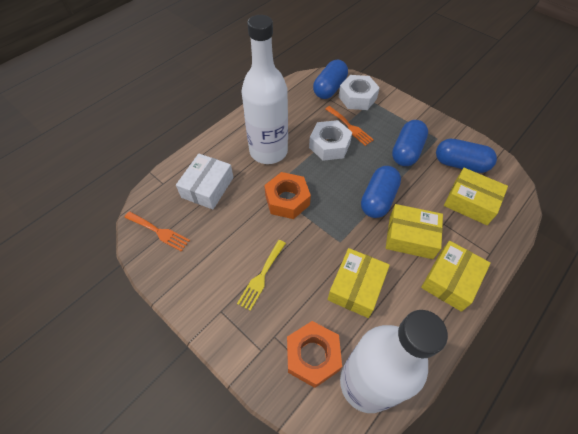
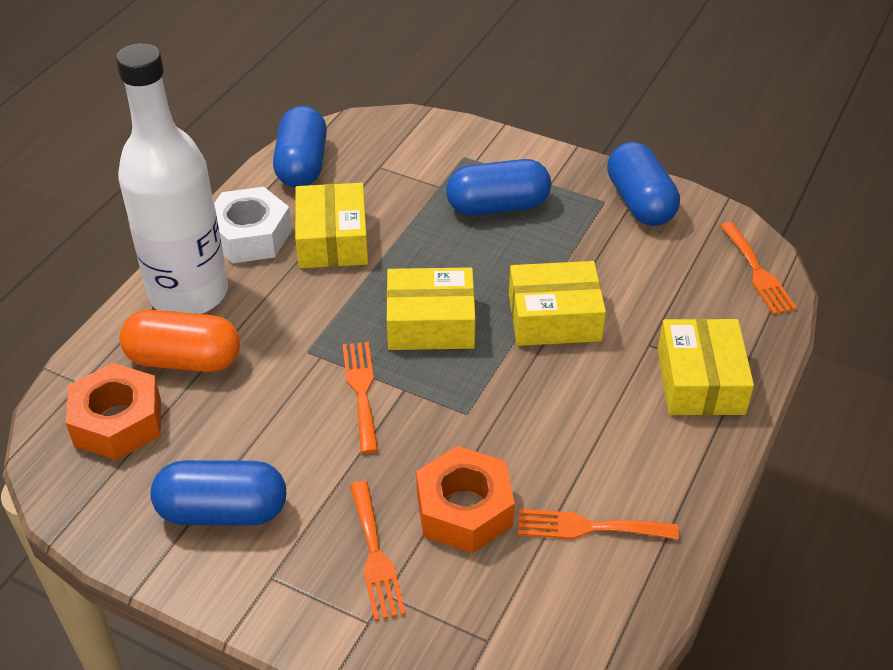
orange capsule: 0 -> 1
orange fork: 2 -> 4
white bottle: 2 -> 1
white box: 1 -> 0
white nut: 2 -> 1
yellow fork: 1 -> 0

